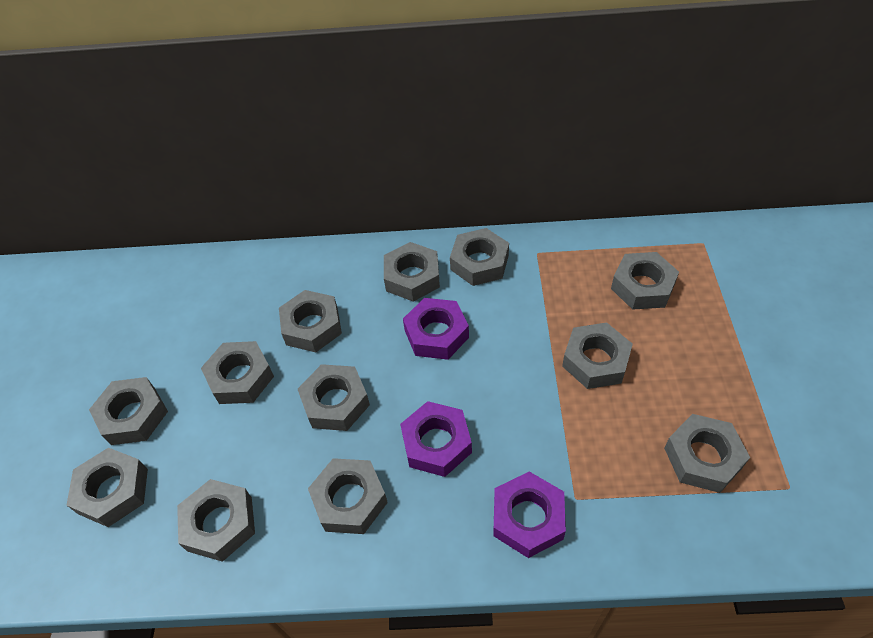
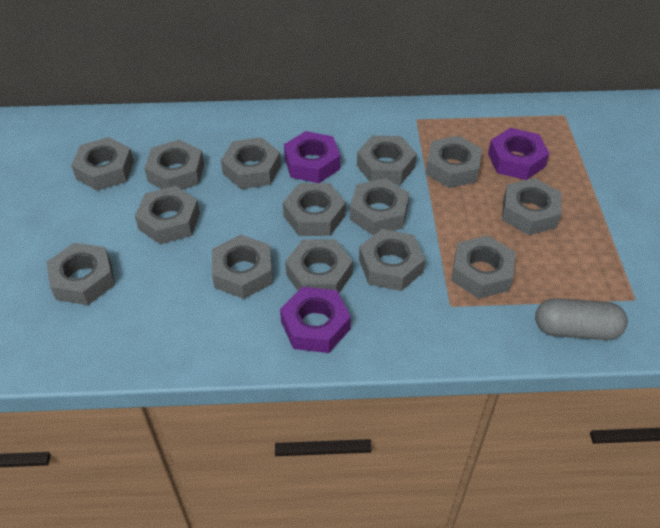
grey capsule: 0 -> 1
grey nut: 12 -> 14

